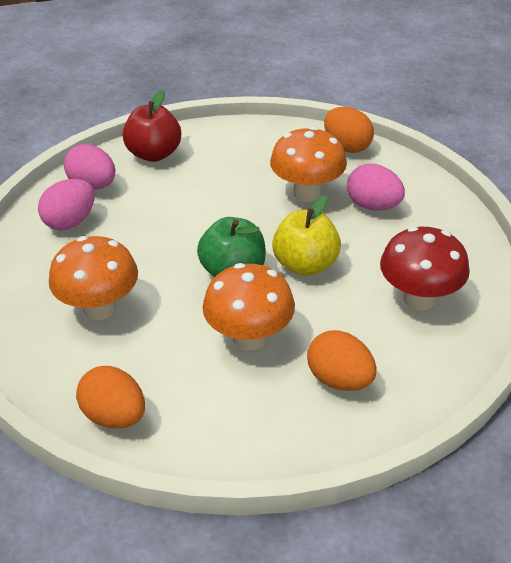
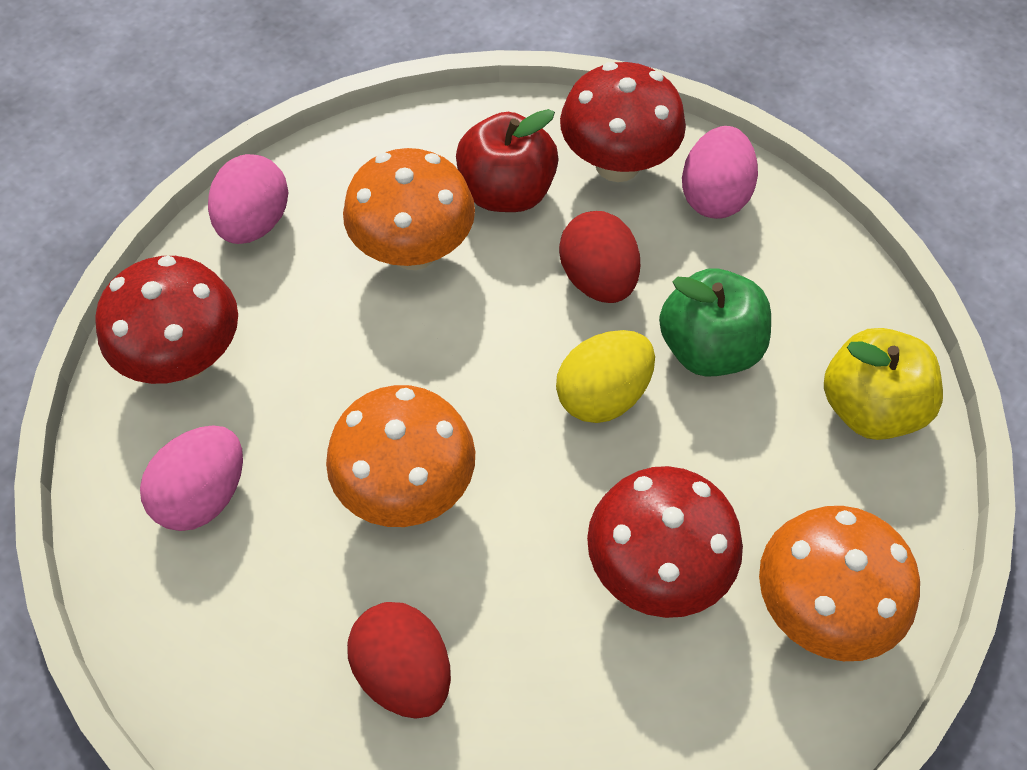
orange egg: 3 -> 0
red egg: 0 -> 2
red mushroom: 1 -> 3
yellow egg: 0 -> 1

